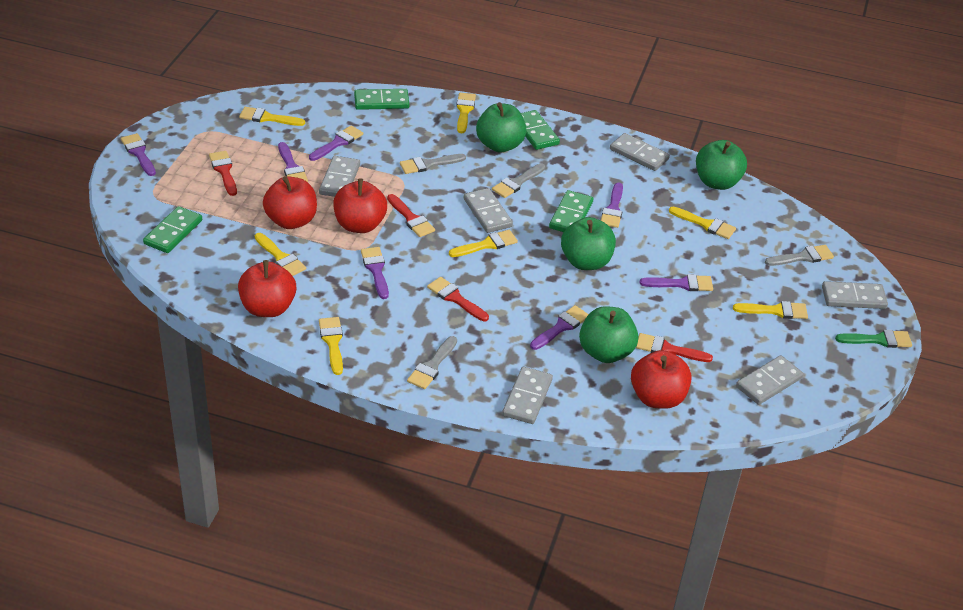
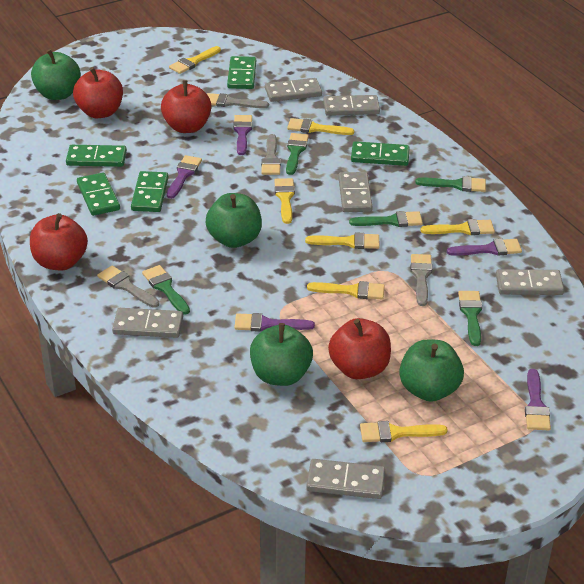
green brush: 1 -> 5
green domino: 4 -> 5
purple brush: 7 -> 5
red brush: 4 -> 0

